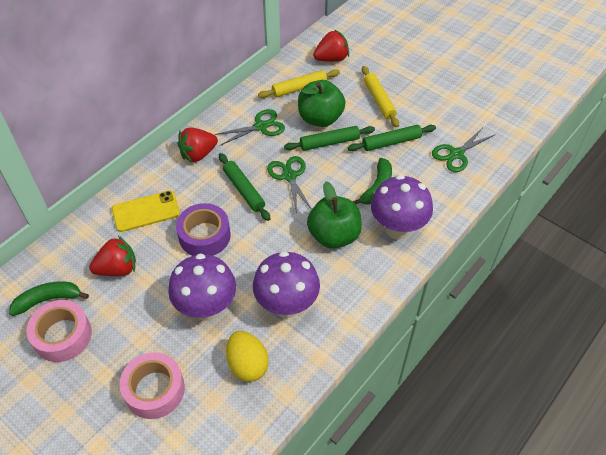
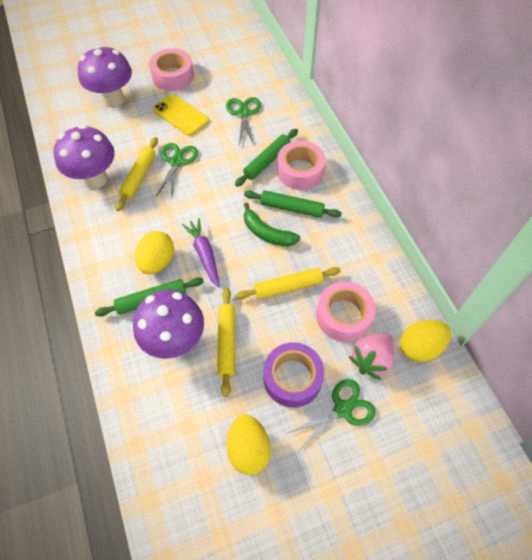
green apple: 2 -> 0
green banana: 2 -> 1
pink strawberry: 0 -> 1
pink tape: 2 -> 3
purple carrot: 0 -> 1
red strawberry: 3 -> 0
yellow egg: 1 -> 3
yellow rolling pin: 2 -> 3

